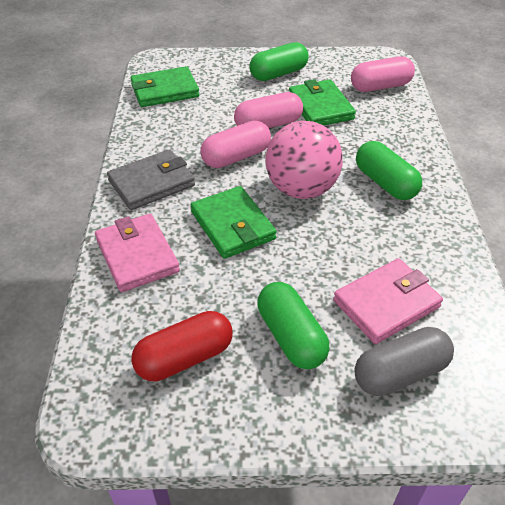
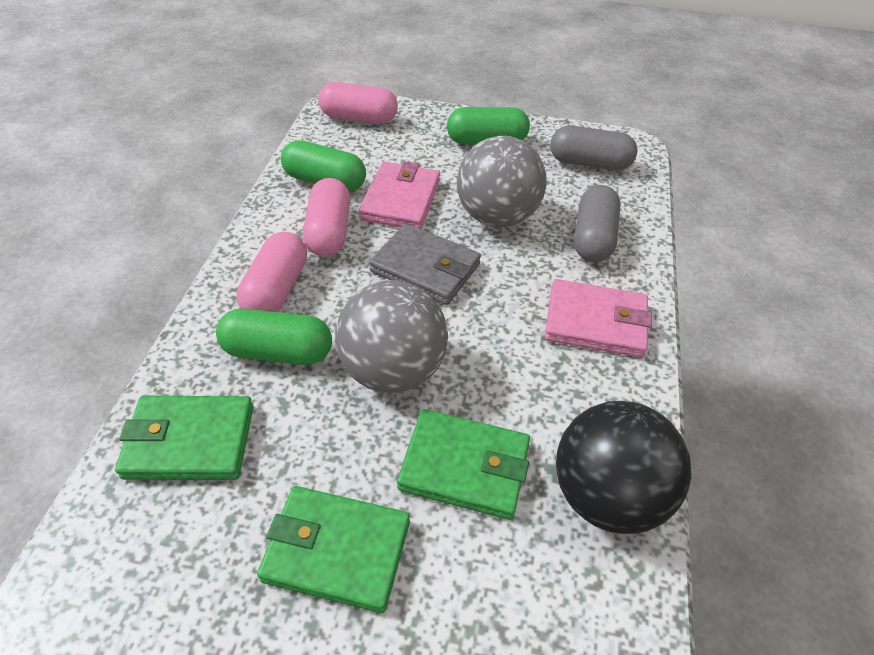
black ball: 0 -> 1
grey ball: 0 -> 2
grey capsule: 1 -> 2
pink ball: 1 -> 0
red capsule: 1 -> 0

